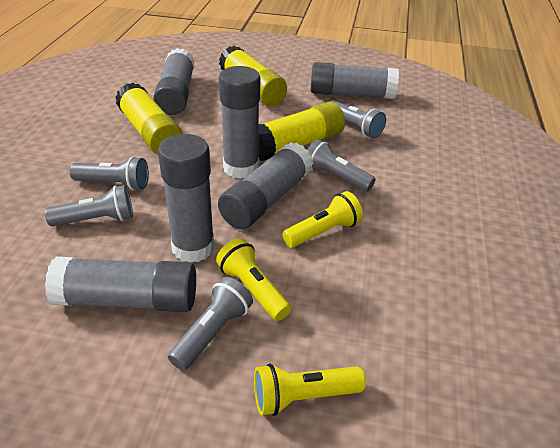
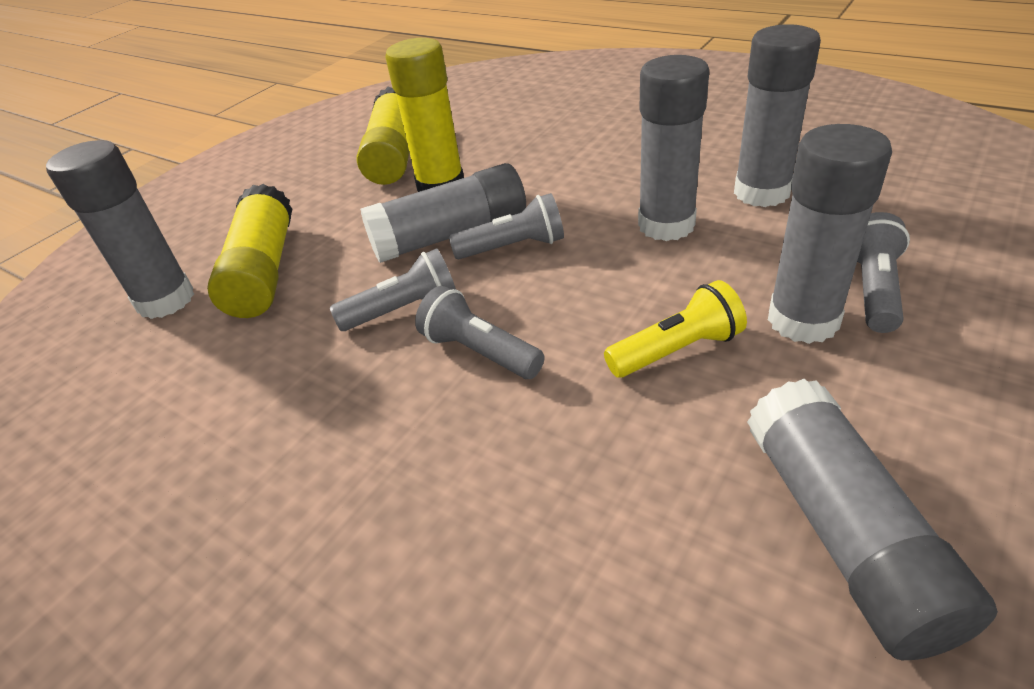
grey flashlight: 5 -> 4
yellow flashlight: 3 -> 1

